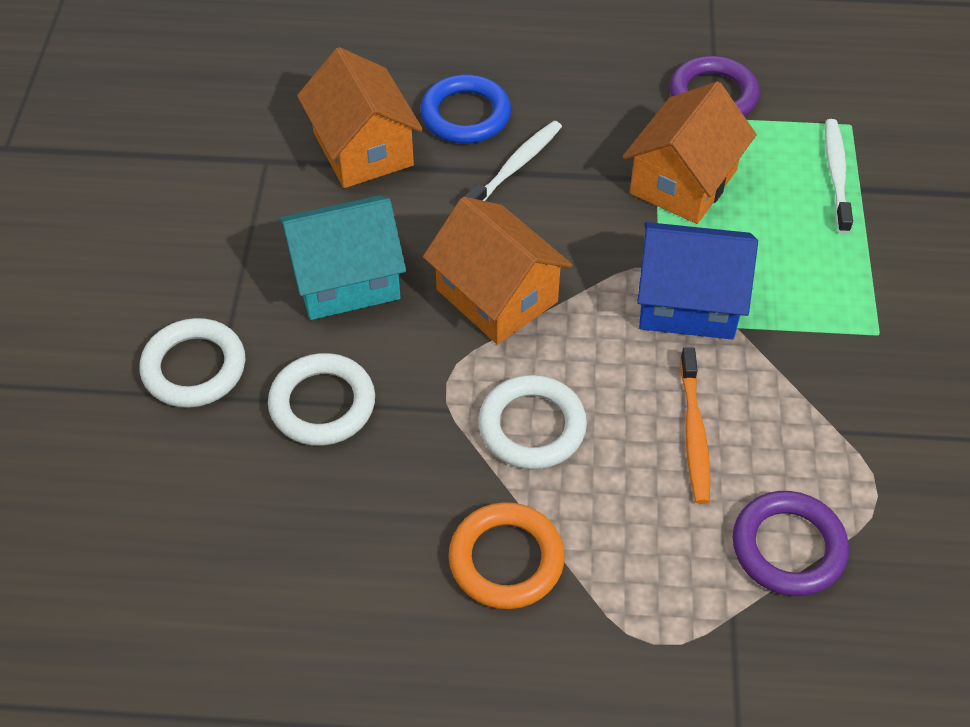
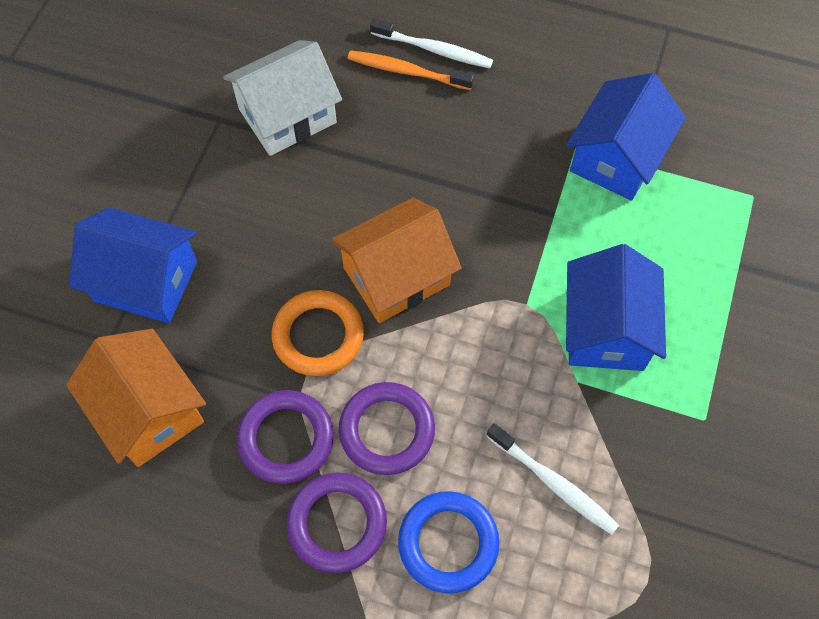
blue house: 1 -> 3
orange house: 3 -> 2
purple ring: 2 -> 3
turquoise house: 1 -> 0
white house: 0 -> 1
white ring: 3 -> 0

